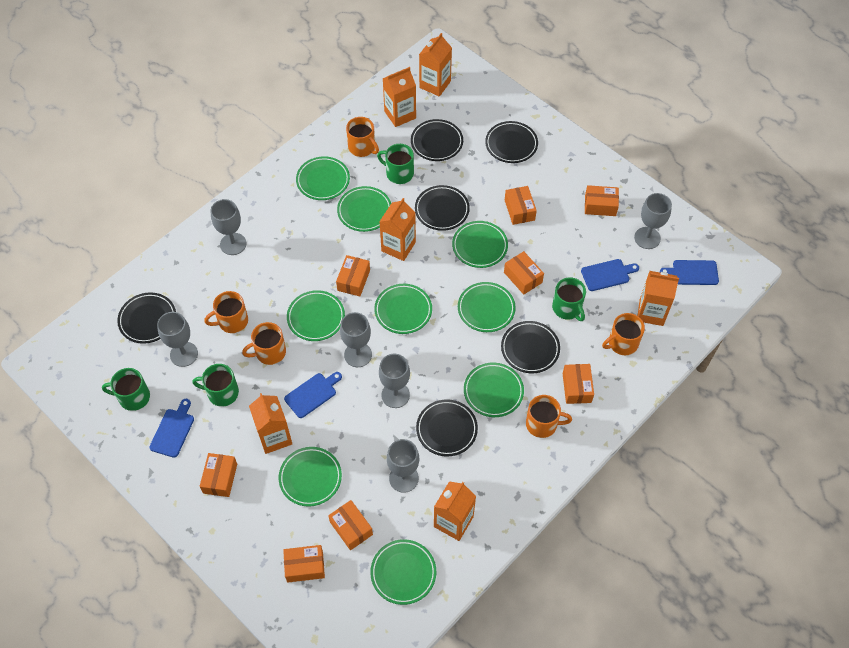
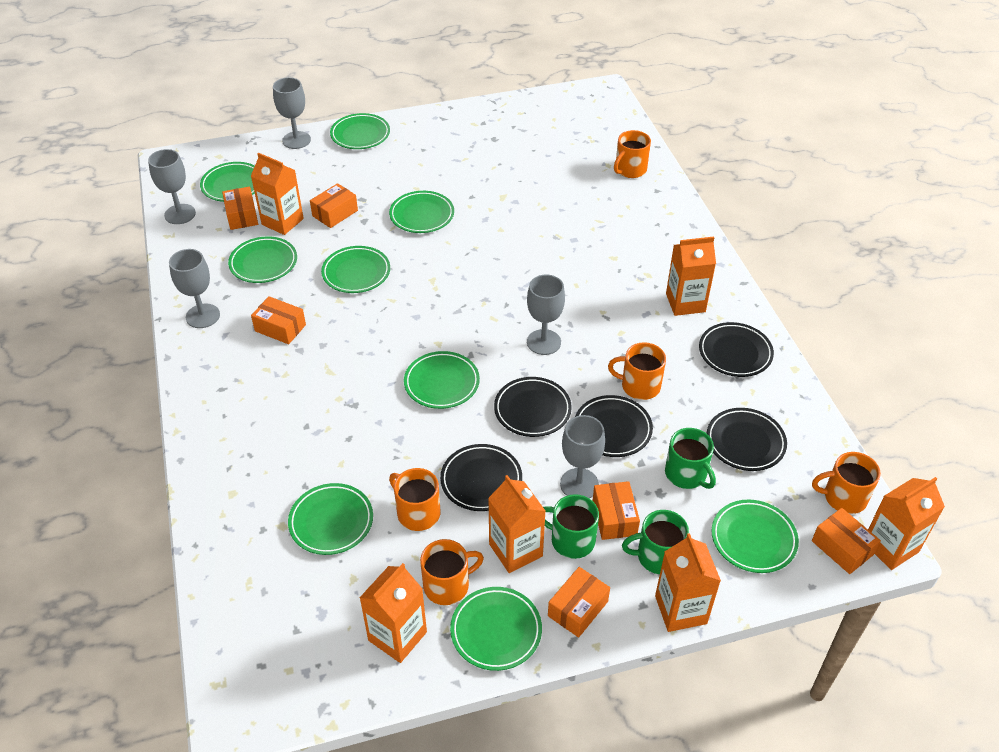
black plate: 6 -> 5
blue cutting board: 4 -> 0
green mug: 4 -> 3
grey goblet: 6 -> 5
orange box: 8 -> 6

